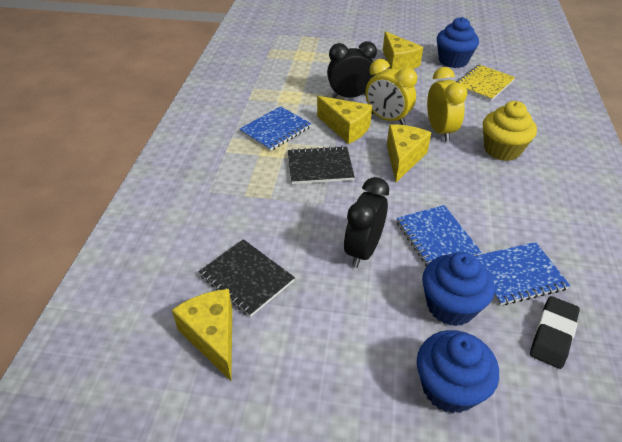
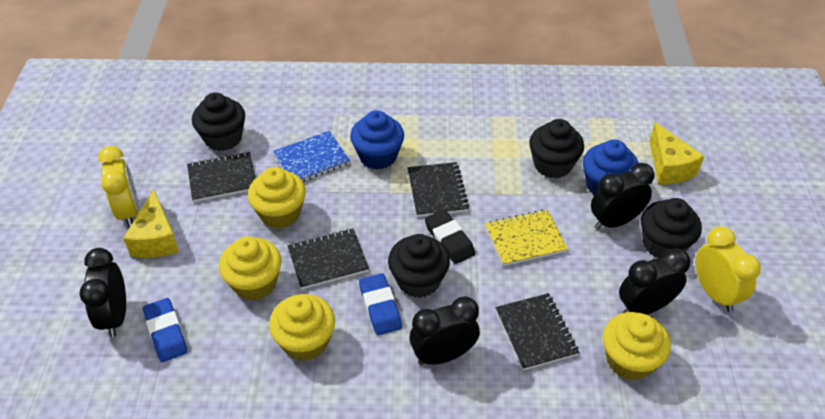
black clock: 2 -> 4
black cupcake: 0 -> 4
black notebook: 2 -> 4
blue cupcake: 3 -> 2
blue eraser: 0 -> 2
blue notebook: 3 -> 1
yellow cheese: 4 -> 2
yellow cupcake: 1 -> 4

